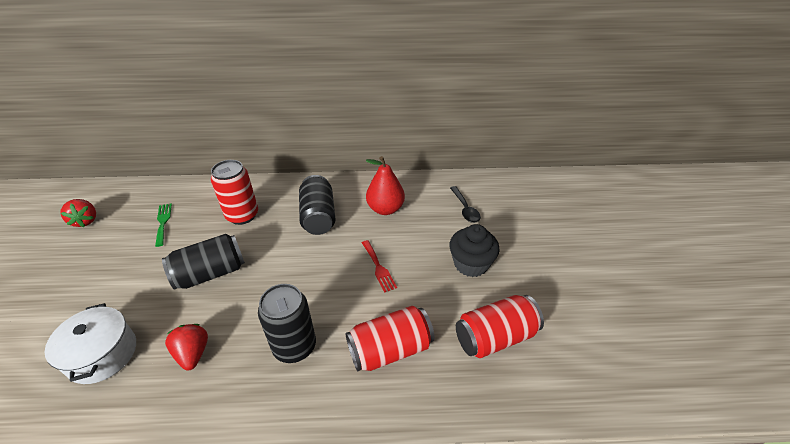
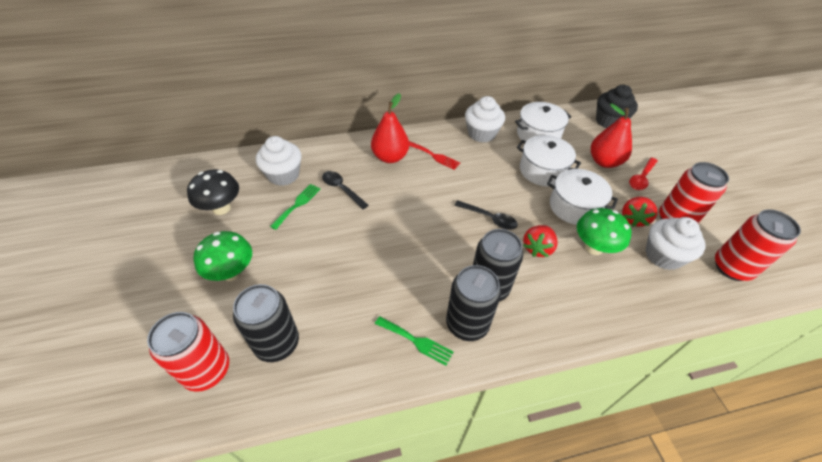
black mushroom: 0 -> 1
black spoon: 1 -> 2
green fork: 1 -> 2
green mushroom: 0 -> 2
red pear: 1 -> 2
red spoon: 0 -> 1
white cupcake: 0 -> 3
white pot: 1 -> 3

